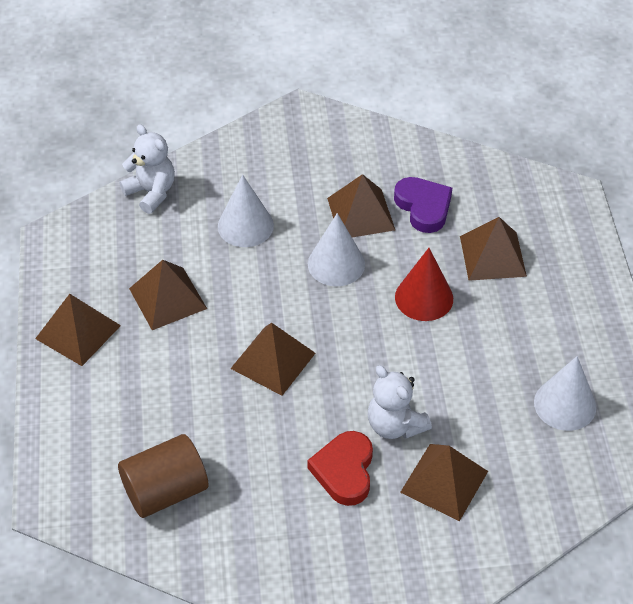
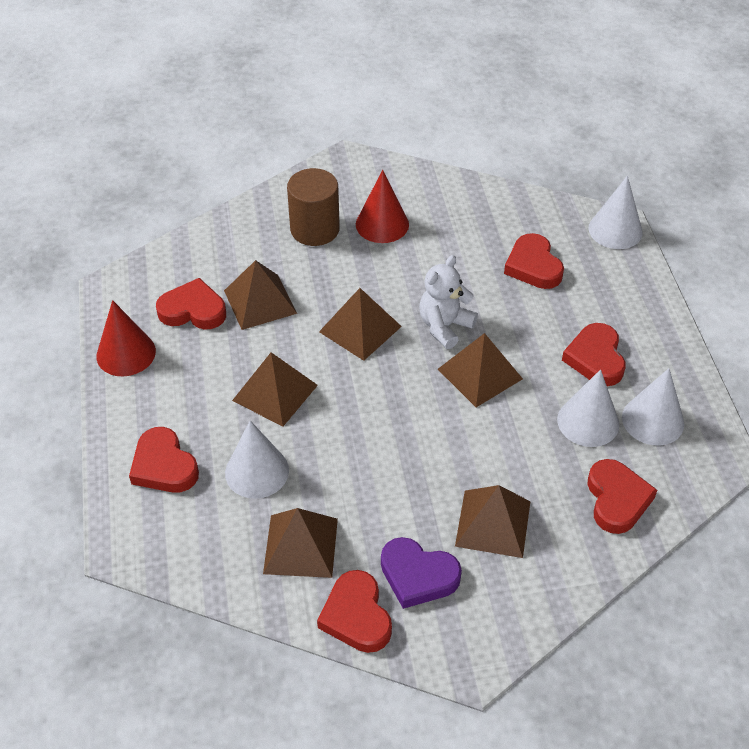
red cone: 1 -> 2
red heart: 1 -> 6
white cone: 3 -> 4
white teddy bear: 2 -> 1

